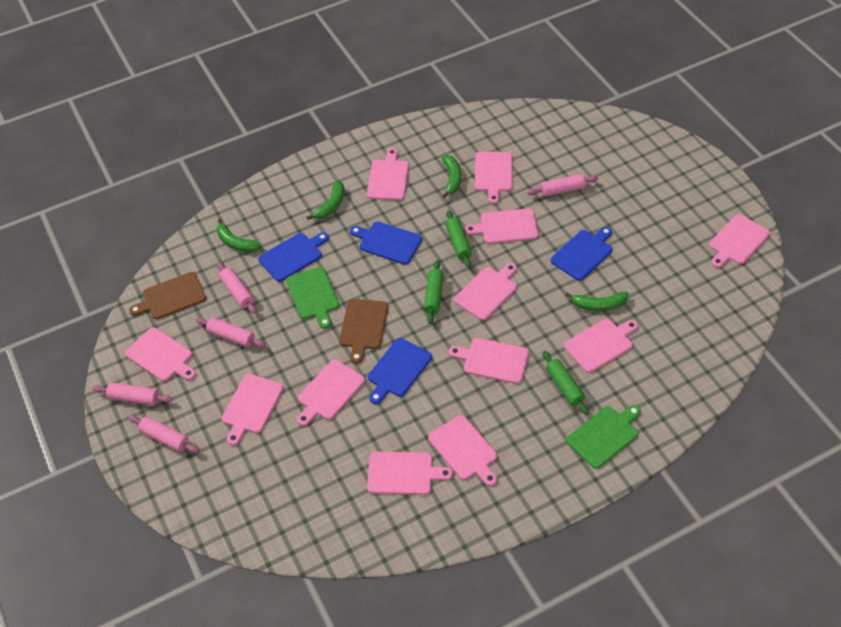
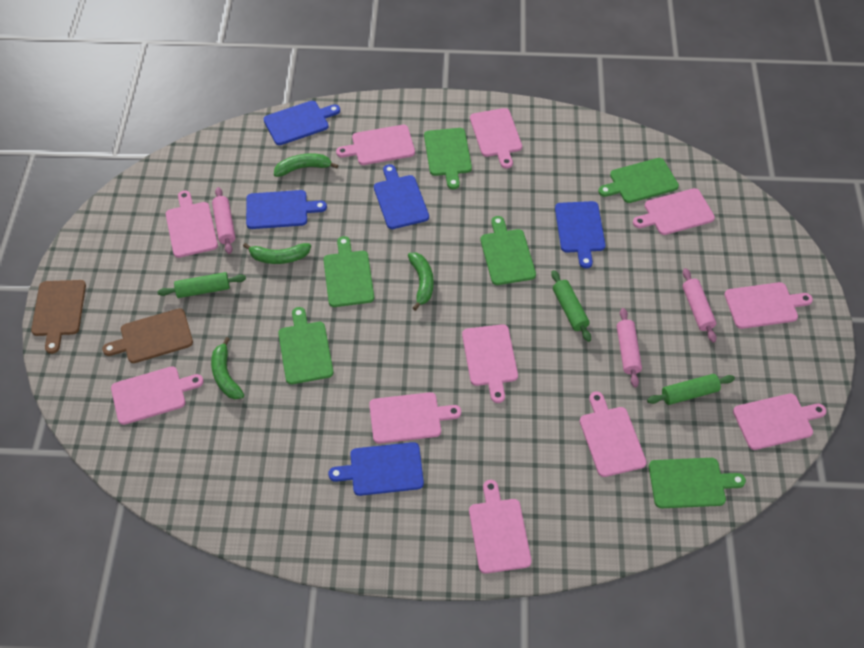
blue cutting board: 4 -> 5
green cutting board: 2 -> 6
pink cutting board: 12 -> 11
pink rolling pin: 5 -> 3

